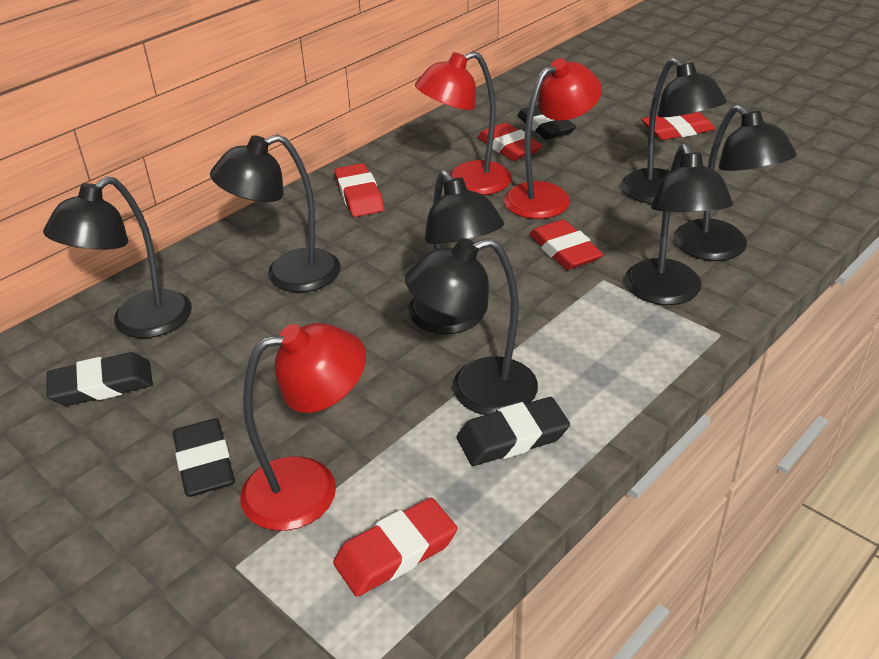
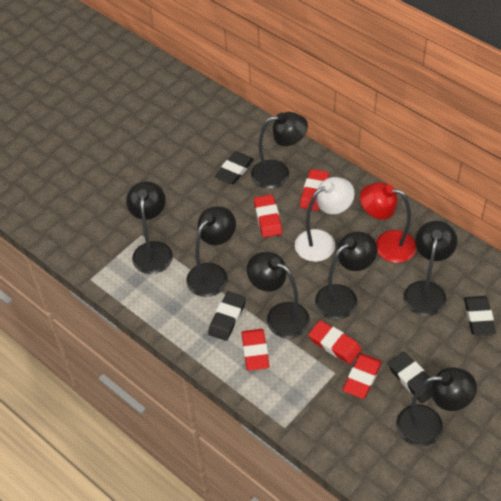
red lamp: 3 -> 1
white lamp: 0 -> 1

